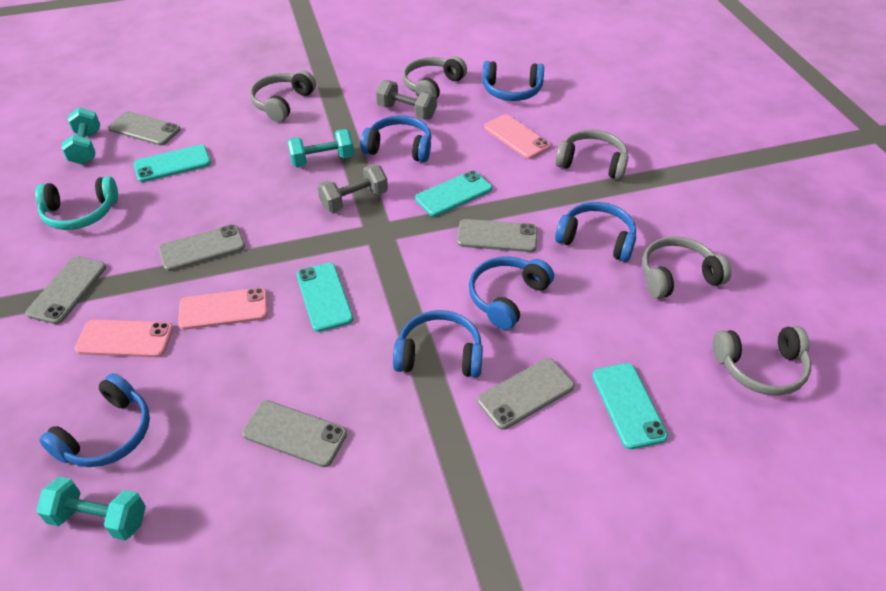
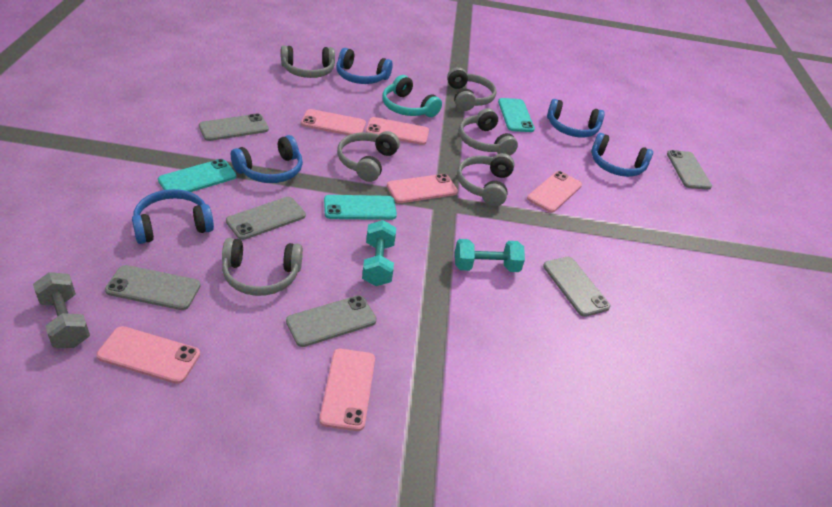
blue headphones: 6 -> 5
grey dumbbell: 2 -> 1
grey headphones: 5 -> 6
pink phone: 3 -> 6
turquoise dumbbell: 3 -> 2
turquoise phone: 4 -> 3

